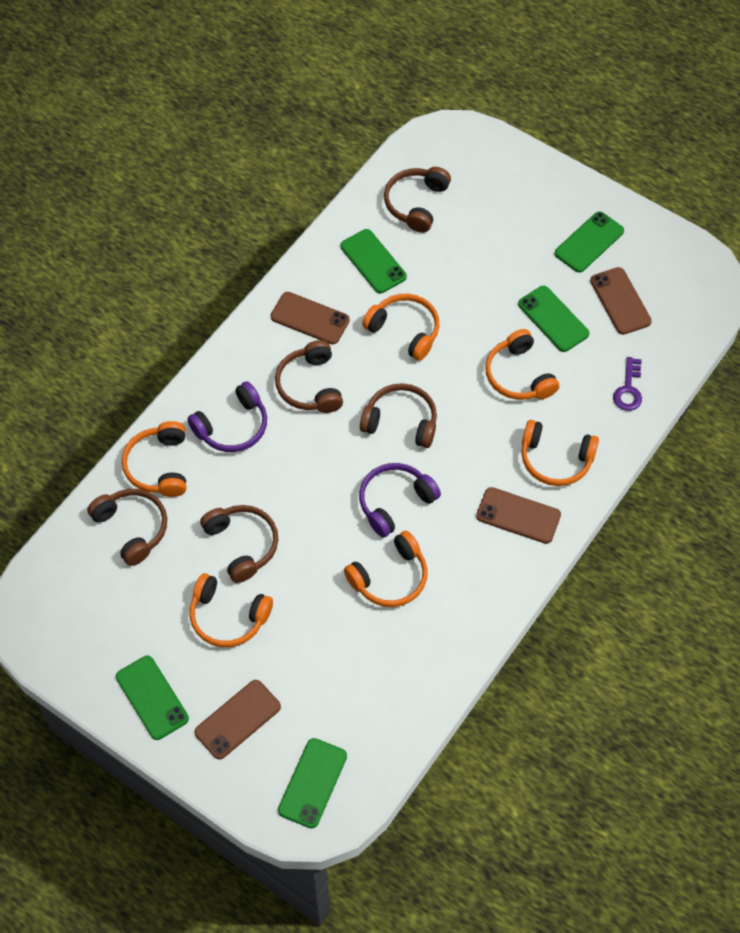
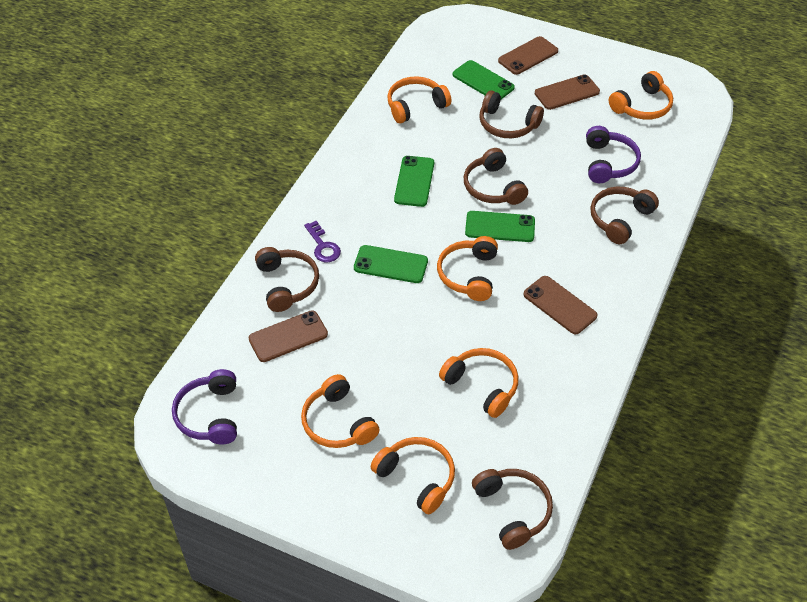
green phone: 5 -> 4

